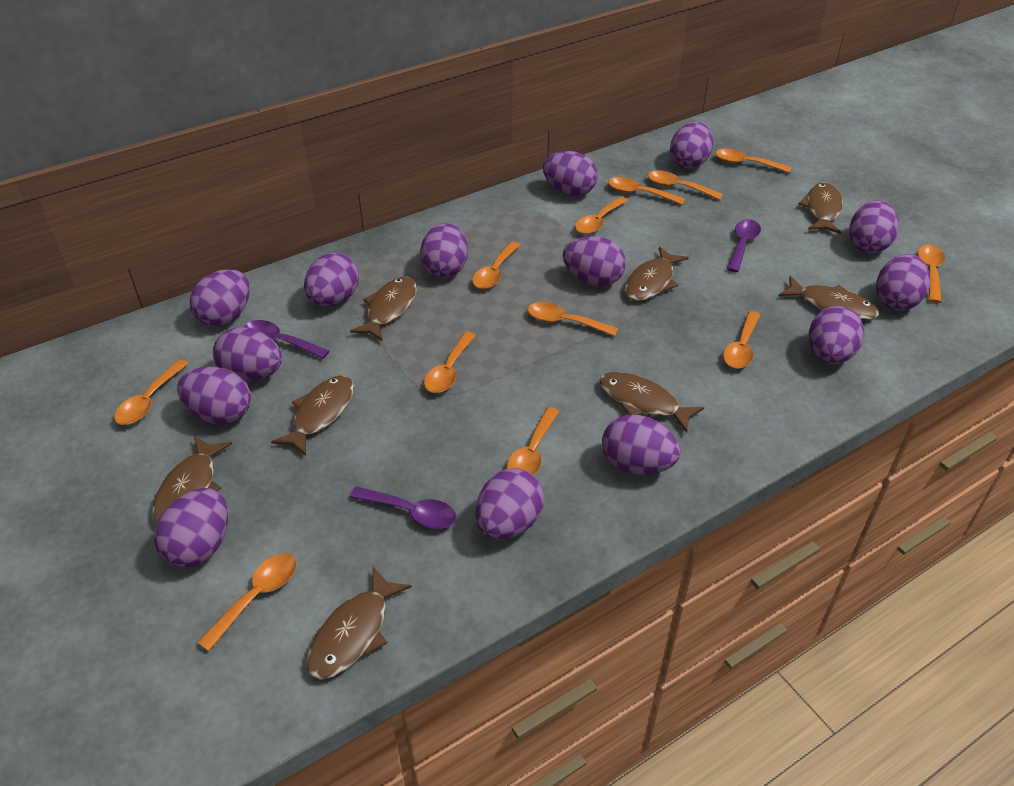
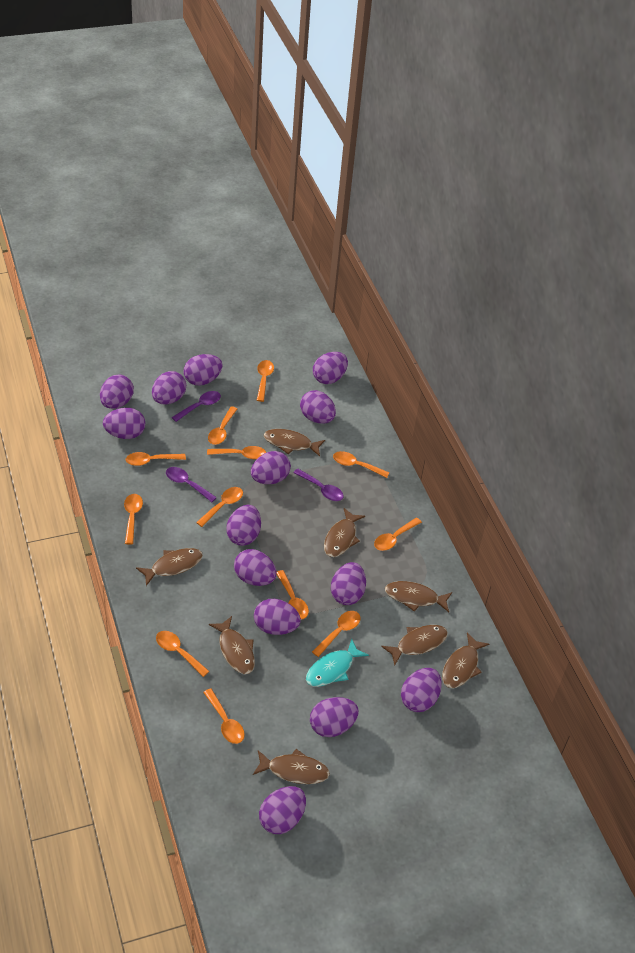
turquoise fish: 0 -> 1

